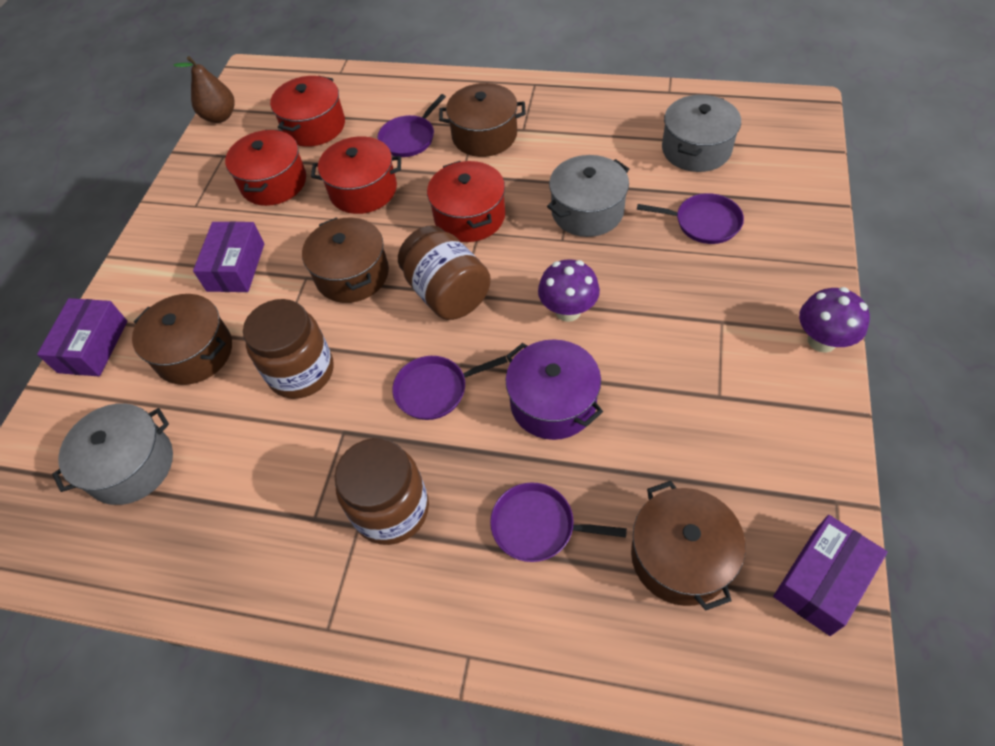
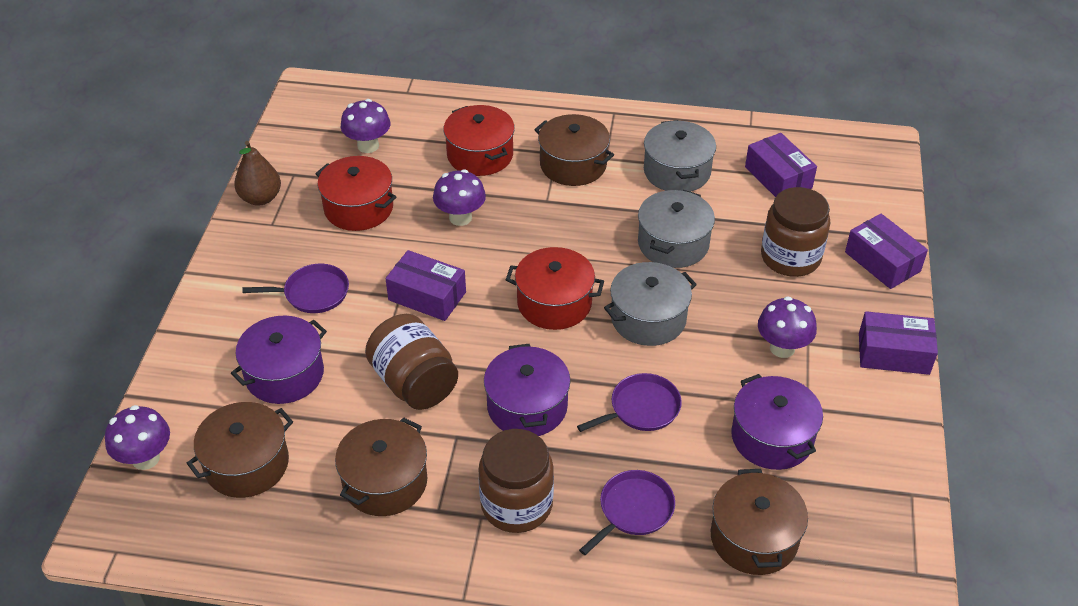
purple box: 3 -> 4
purple mushroom: 2 -> 4
purple pan: 4 -> 3
purple pot: 1 -> 3
red pot: 4 -> 3

